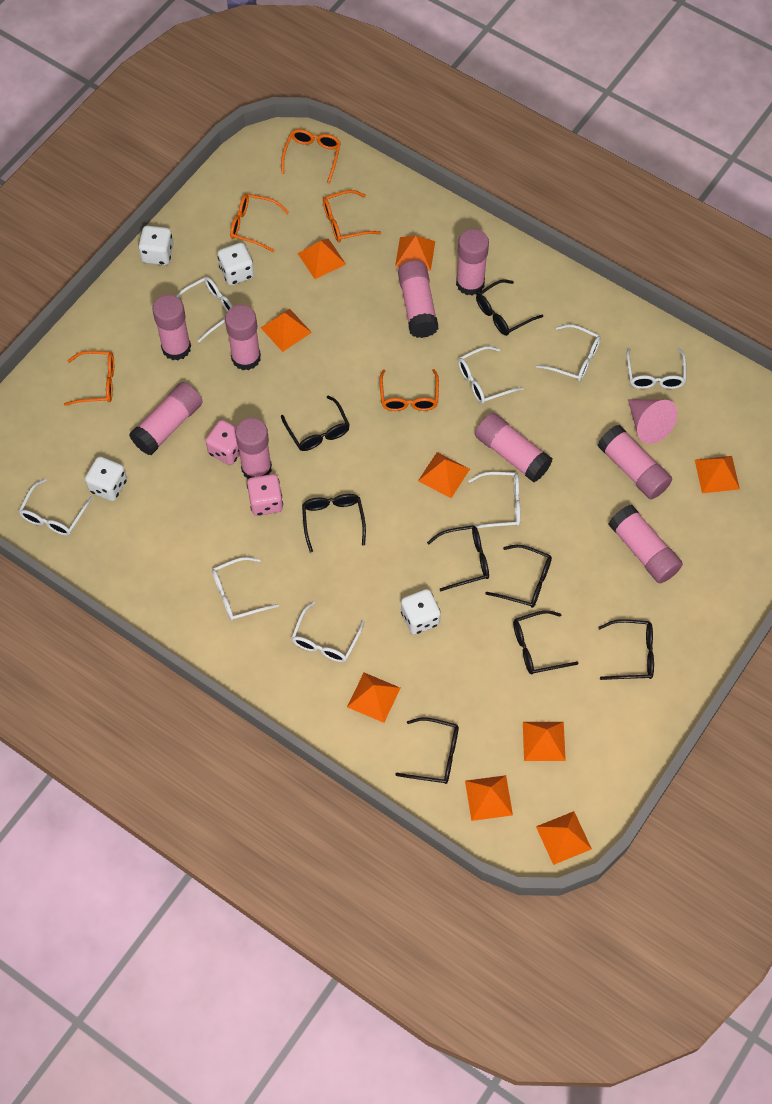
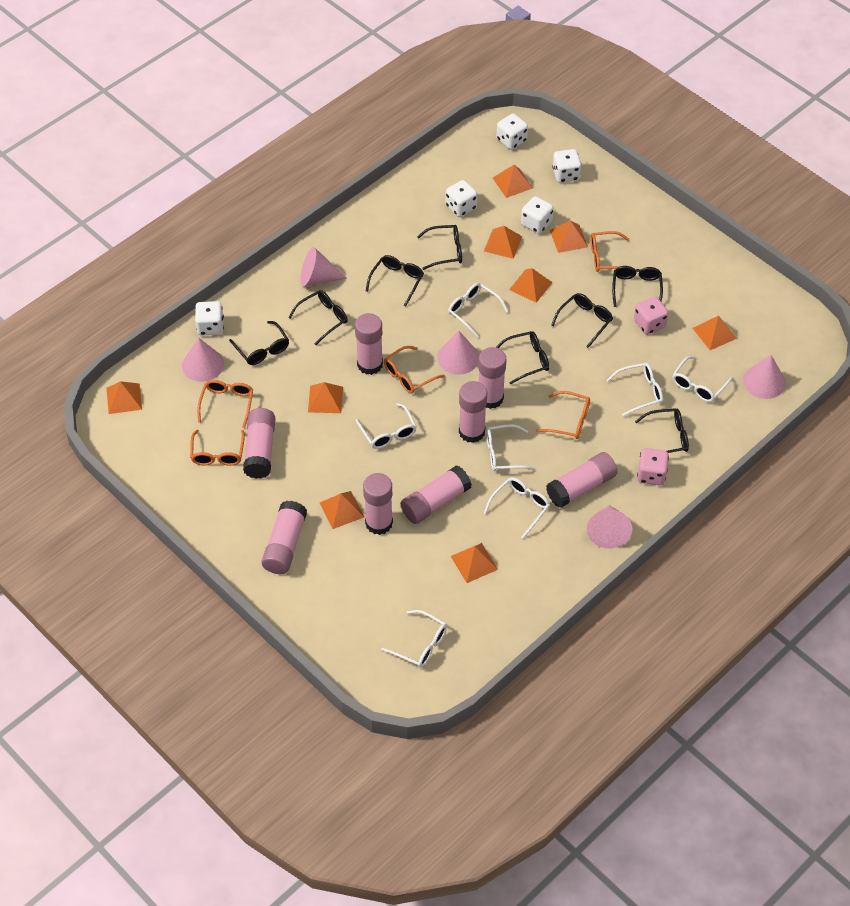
pink cone: 1 -> 5
pink glue stick: 9 -> 8
white dice: 4 -> 5
white glasses: 8 -> 7

